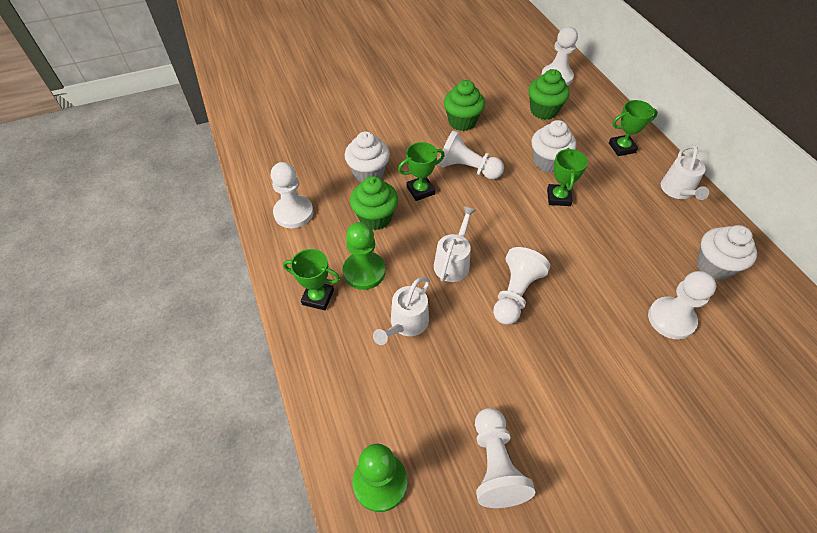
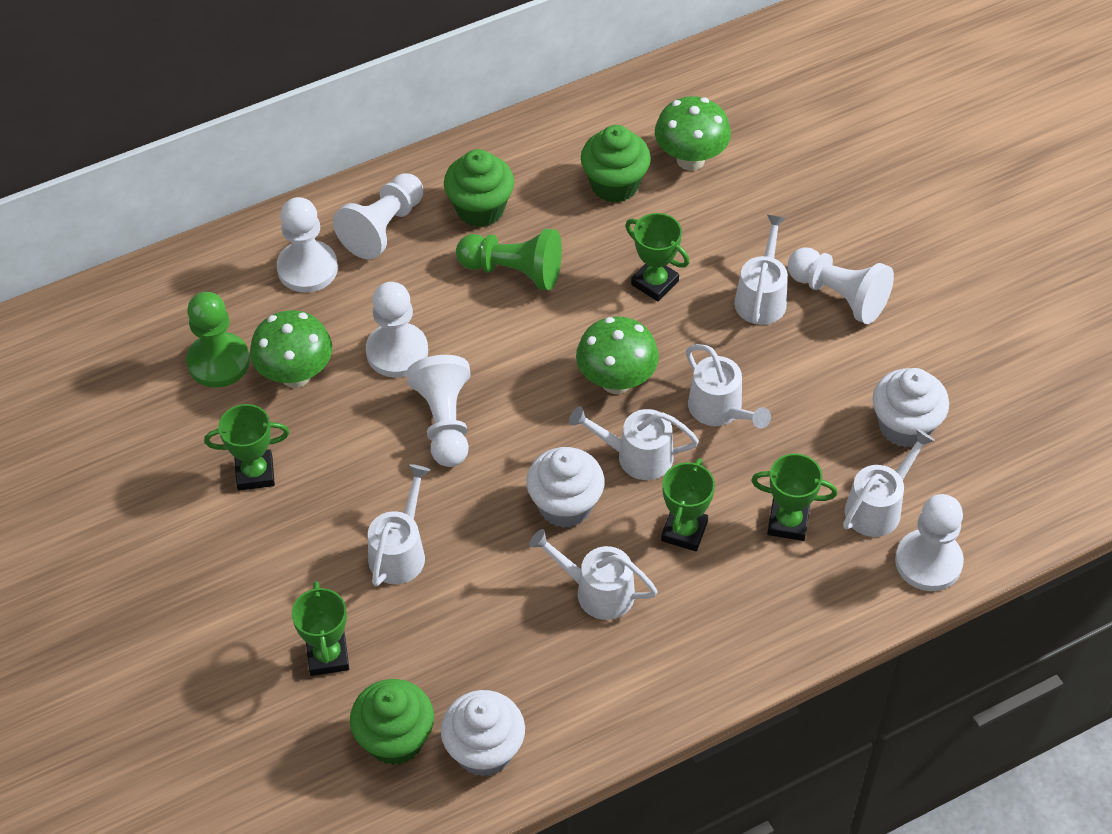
green mushroom: 0 -> 3
green trophy: 4 -> 5
white watering can: 3 -> 6

